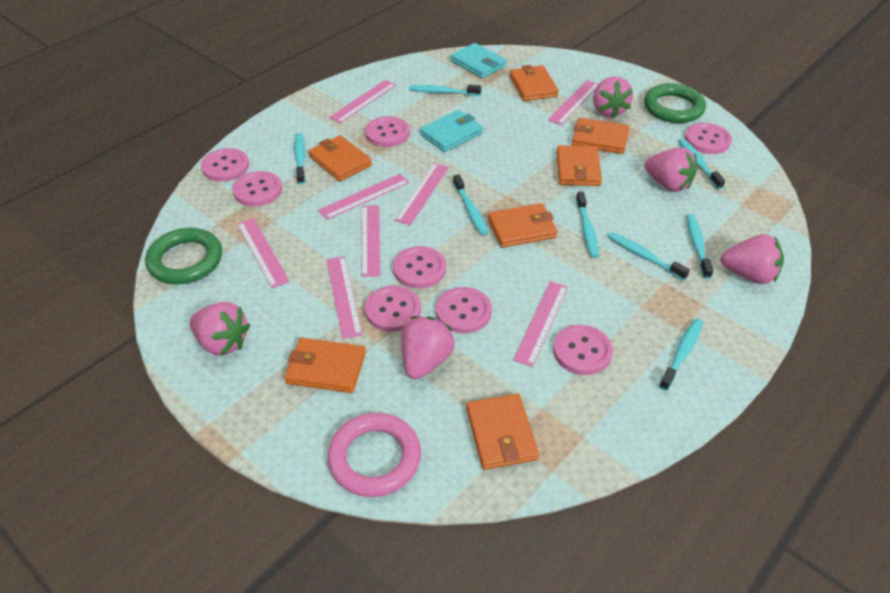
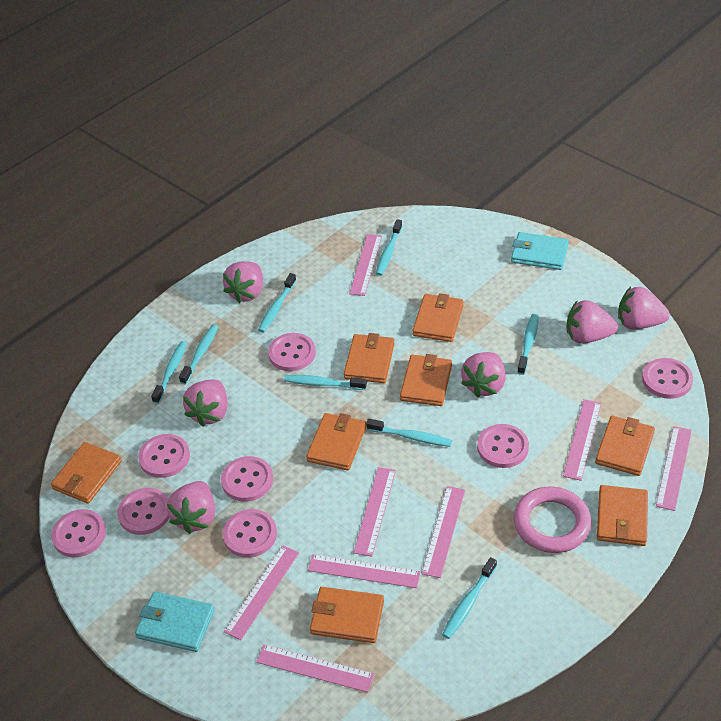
green ring: 2 -> 0
orange wallet: 7 -> 8
pink strawberry: 5 -> 6

